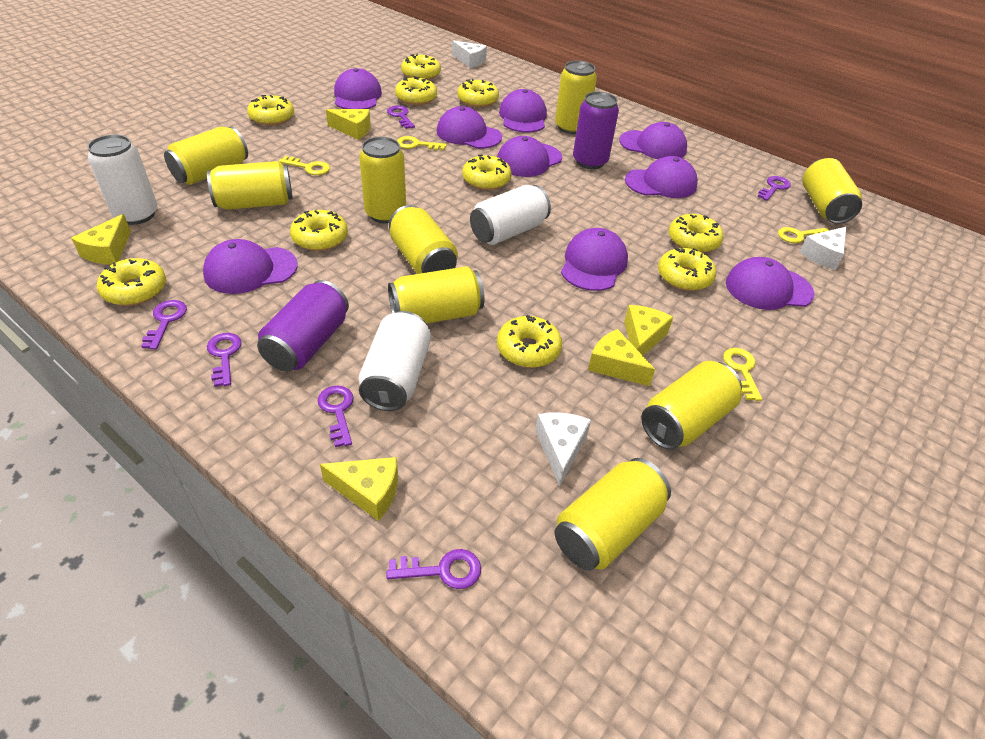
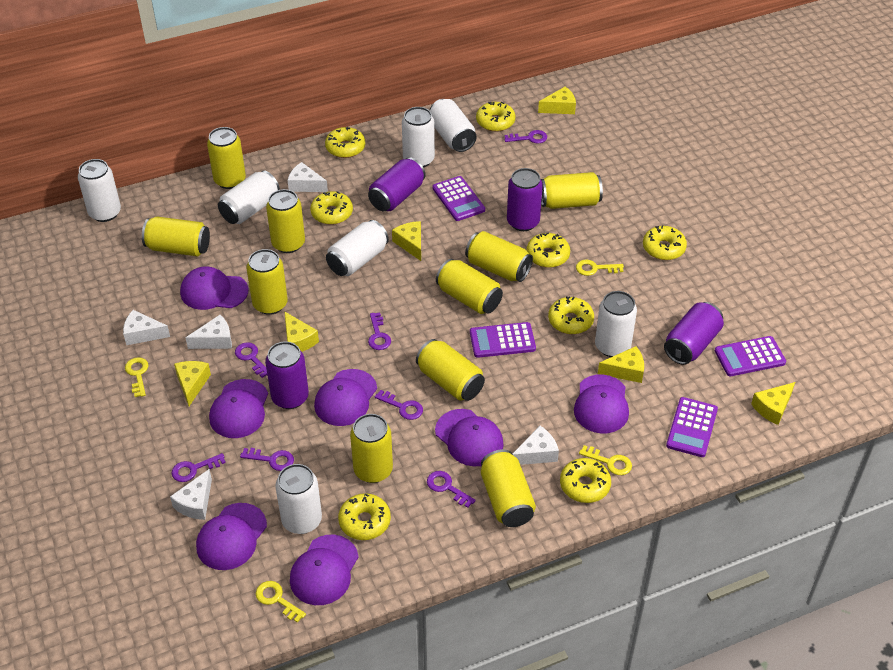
purple calculator: 0 -> 4
purple can: 2 -> 4
purple cap: 9 -> 7
purple key: 6 -> 7
white can: 3 -> 7
white cheese: 3 -> 5
yellow can: 9 -> 10
yellow cheese: 5 -> 6
yellow donut: 10 -> 8

